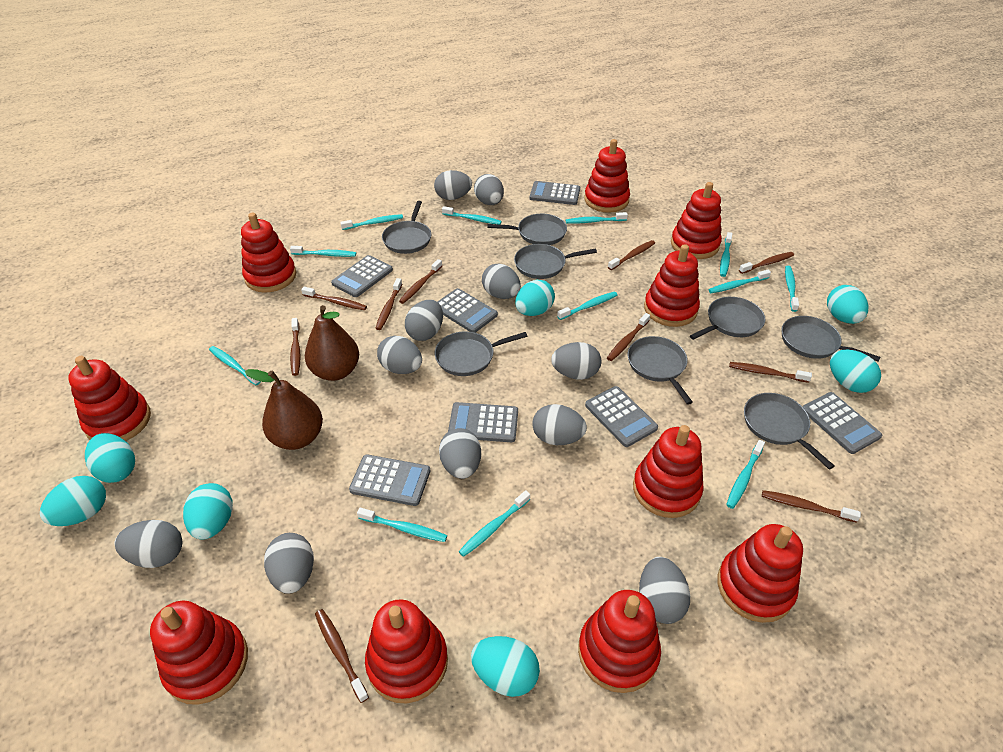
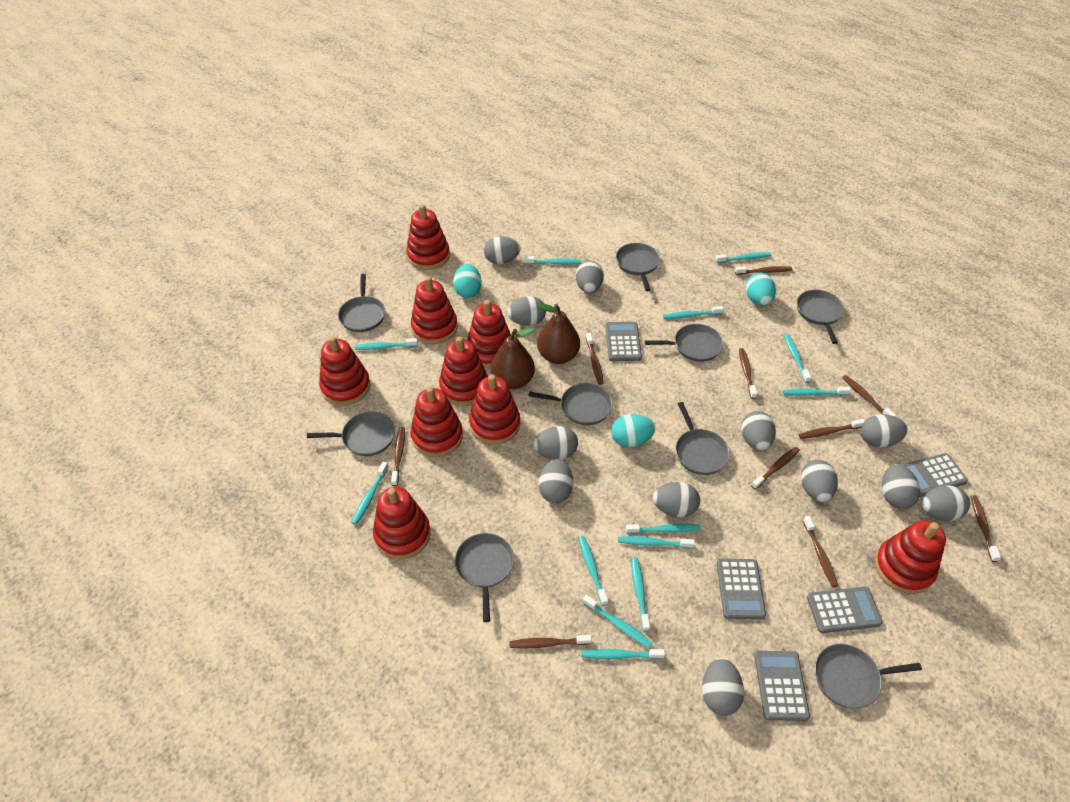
grey calculator: 7 -> 5
grey egg: 11 -> 12
grey pan: 8 -> 9
red stacking toy: 10 -> 9
turquoise egg: 7 -> 3
turquoise toothbrush: 12 -> 13

